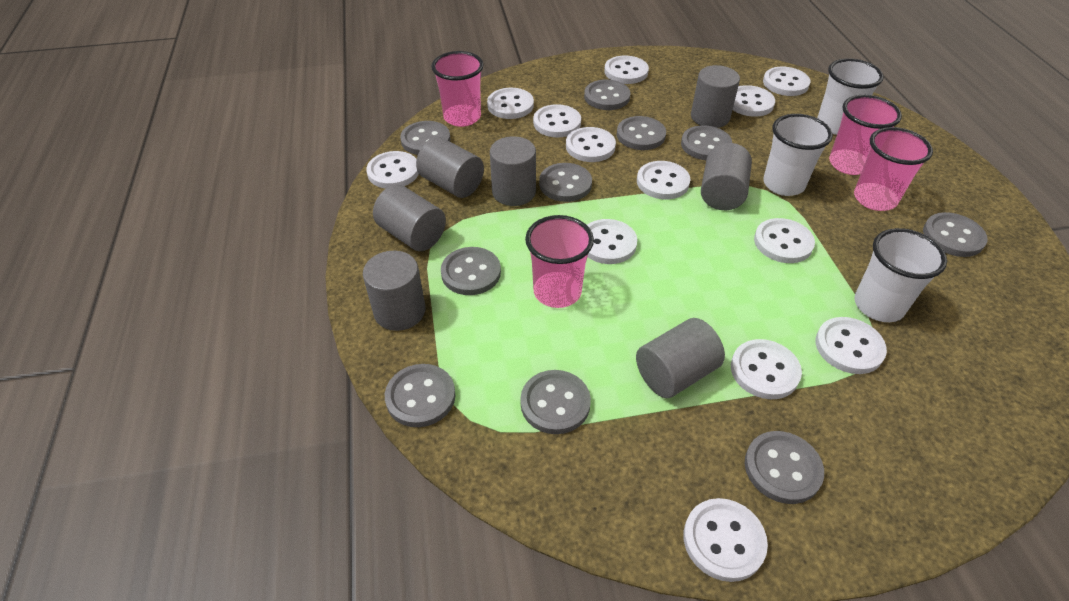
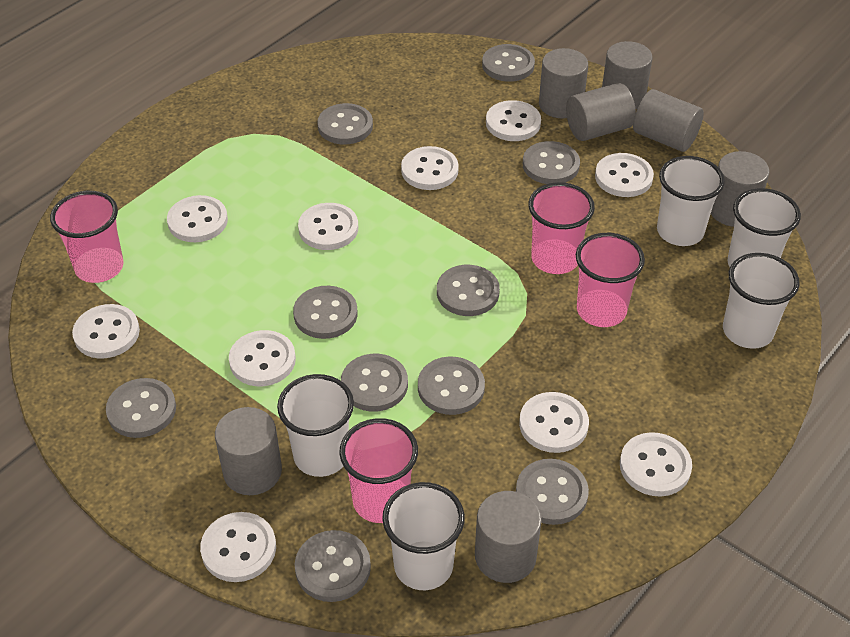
white button: 13 -> 10
white cup: 3 -> 5

